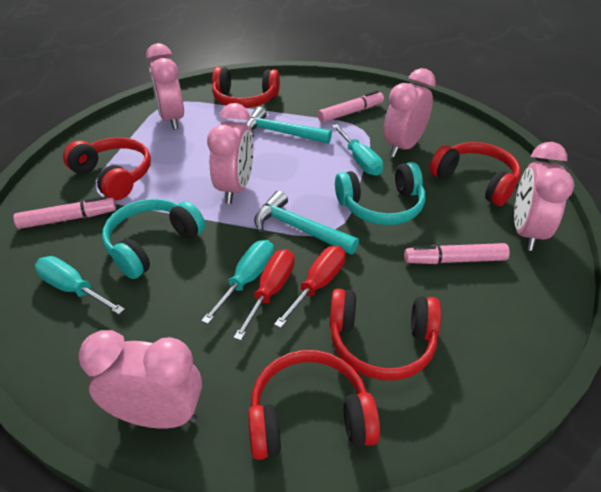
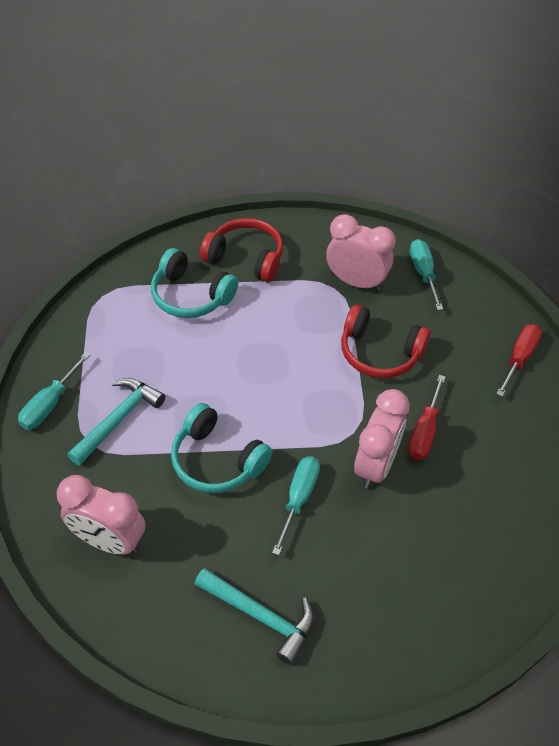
pink clock: 5 -> 3
pink marker: 3 -> 0
red headphones: 5 -> 2

